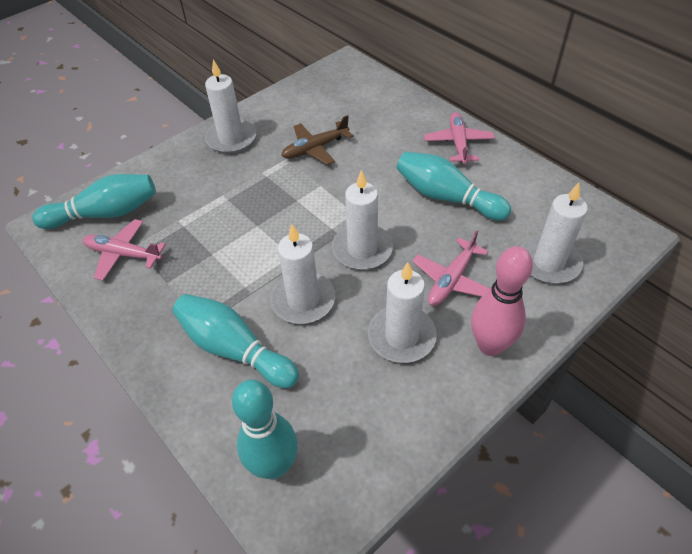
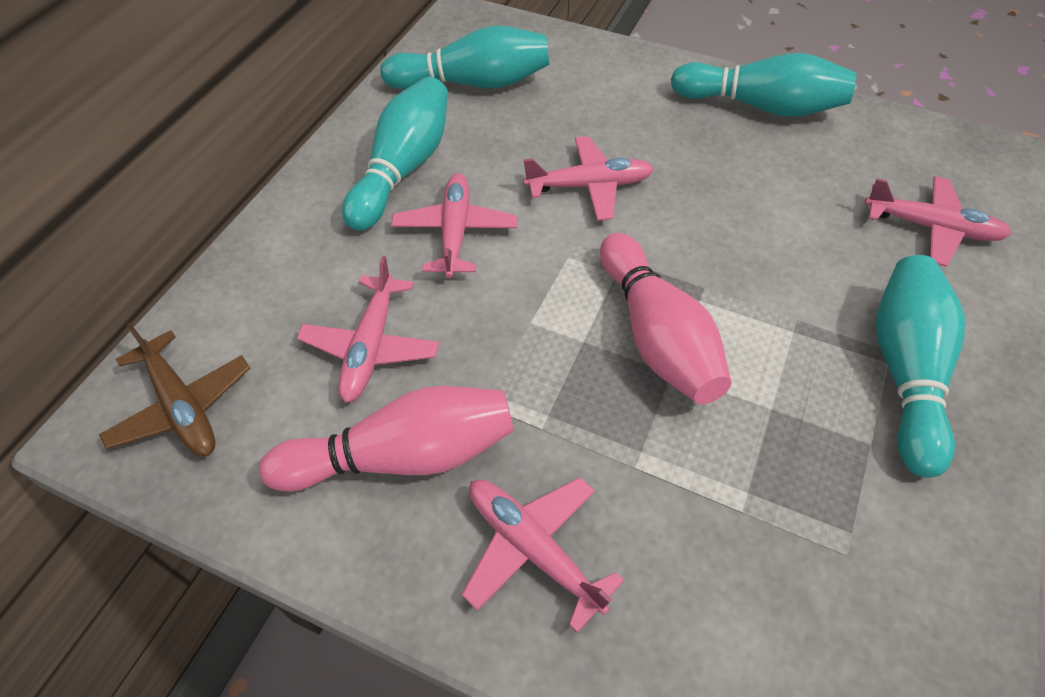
pink bowling pin: 1 -> 2
pink plane: 3 -> 5
white candle: 5 -> 0

